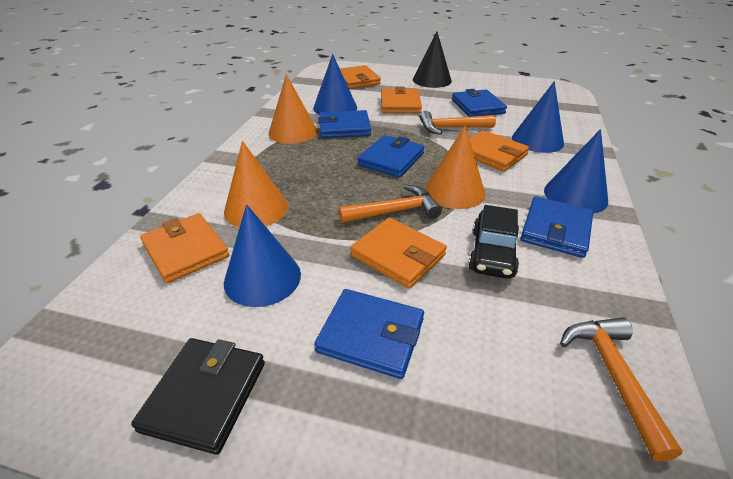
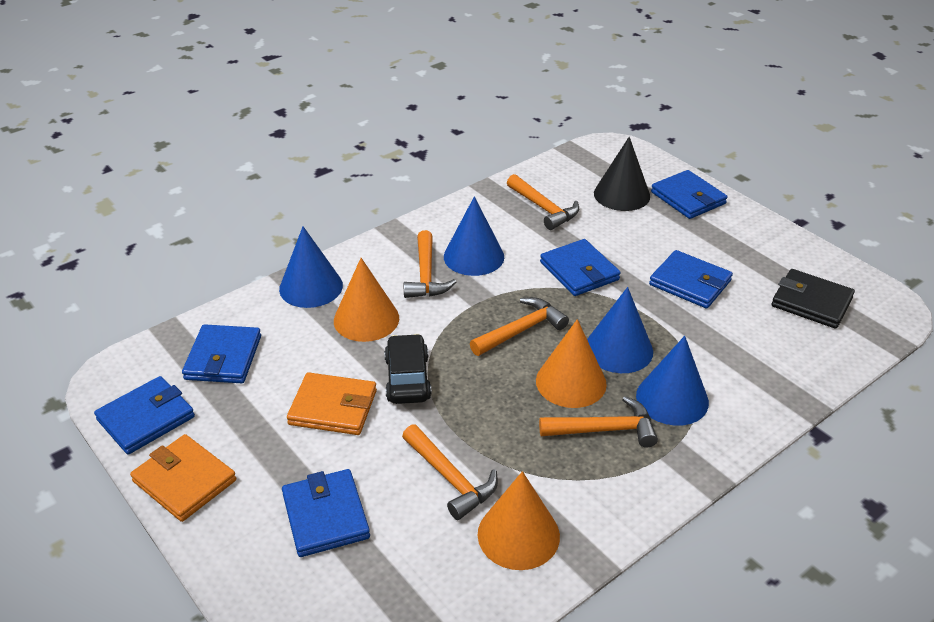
blue wallet: 5 -> 6
orange hammer: 3 -> 5
orange wallet: 5 -> 2

